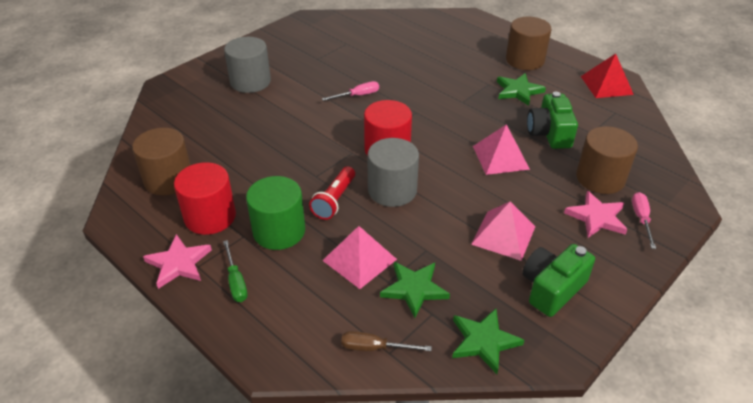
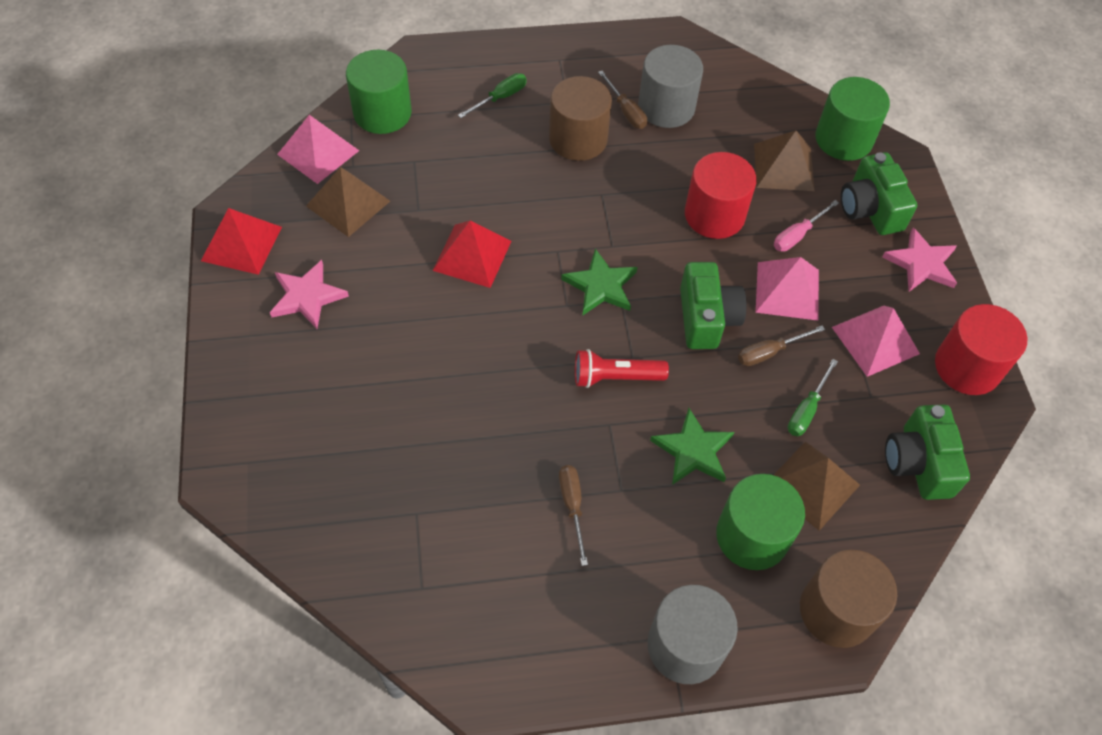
brown cylinder: 3 -> 2
brown pyramid: 0 -> 3
brown screwdriver: 1 -> 3
green camera: 2 -> 3
green cylinder: 1 -> 3
green screwdriver: 1 -> 2
green star: 3 -> 2
pink screwdriver: 2 -> 1
red pyramid: 1 -> 2

